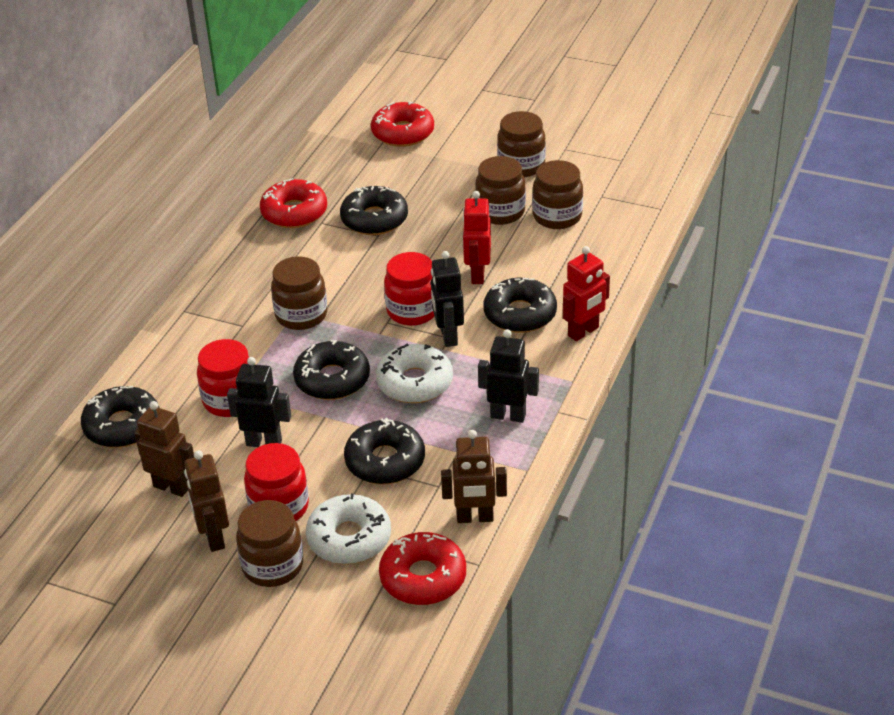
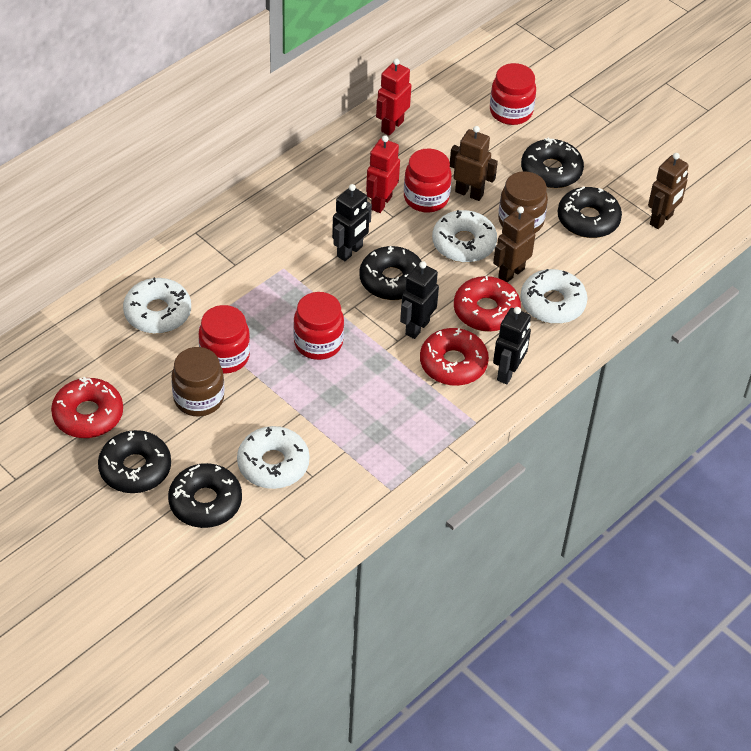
brown jar: 5 -> 2
red jar: 3 -> 4
white donut: 2 -> 4

